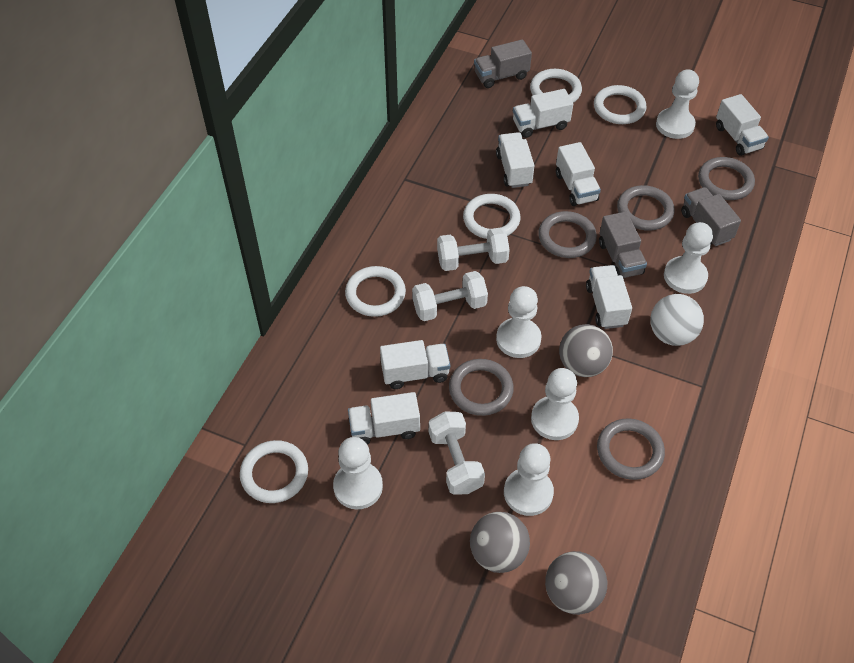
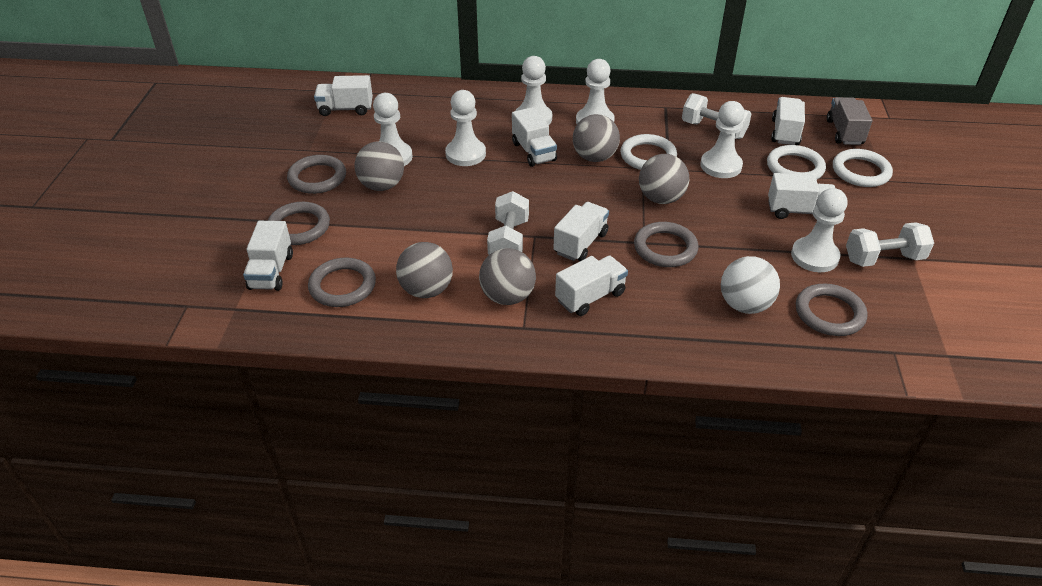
grey ball: 3 -> 5
grey truck: 3 -> 1
white ring: 5 -> 3

